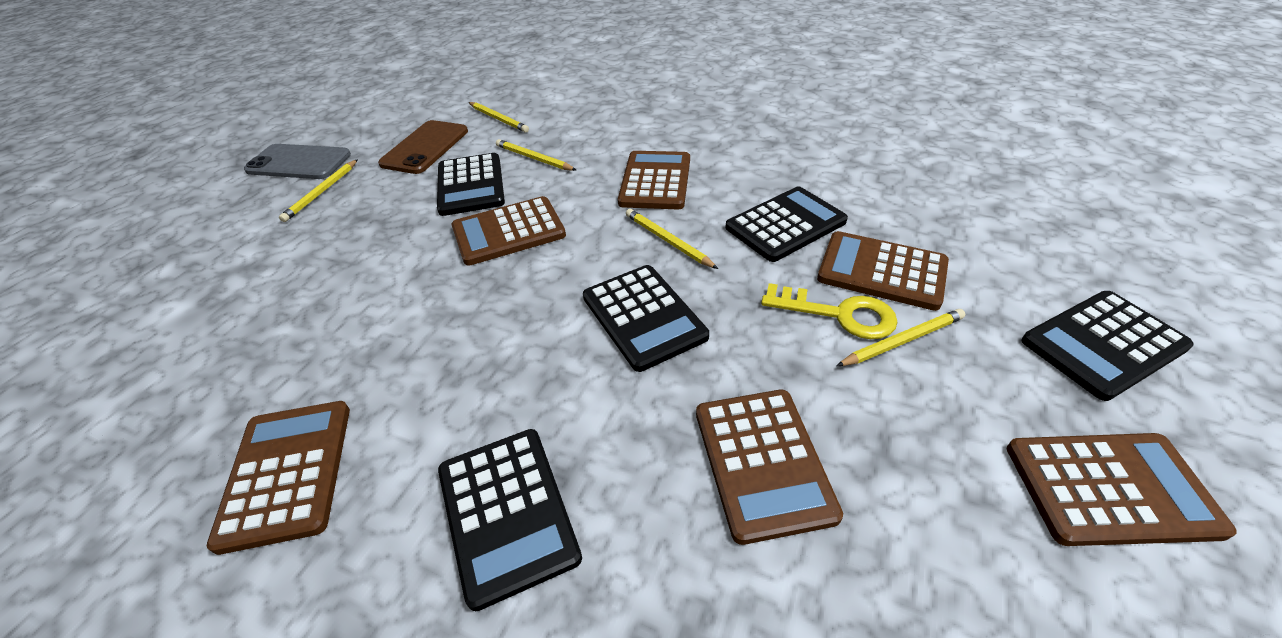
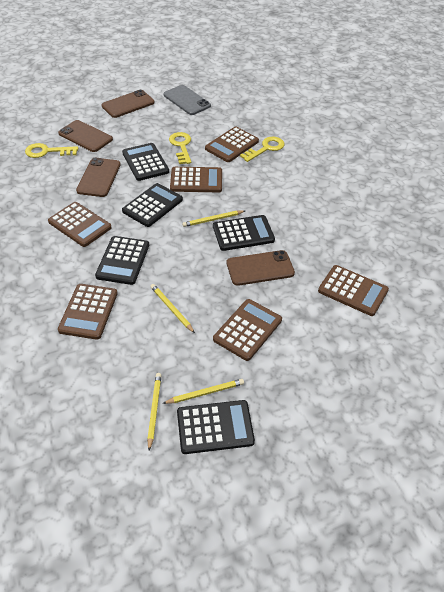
brown phone: 1 -> 4
yellow key: 1 -> 3
yellow pencil: 5 -> 4

